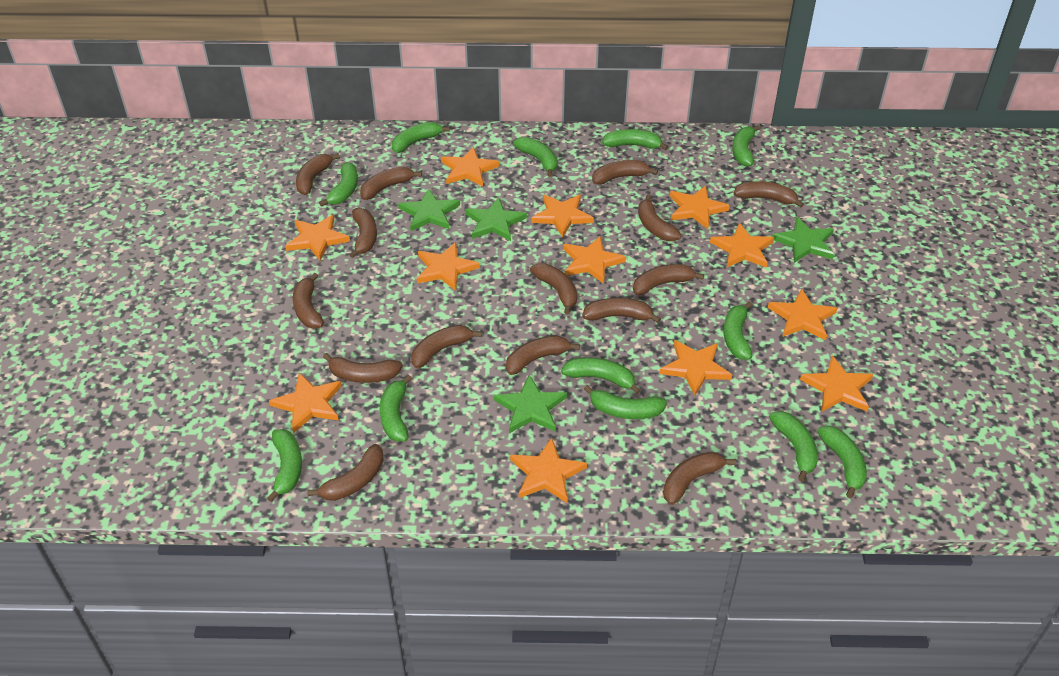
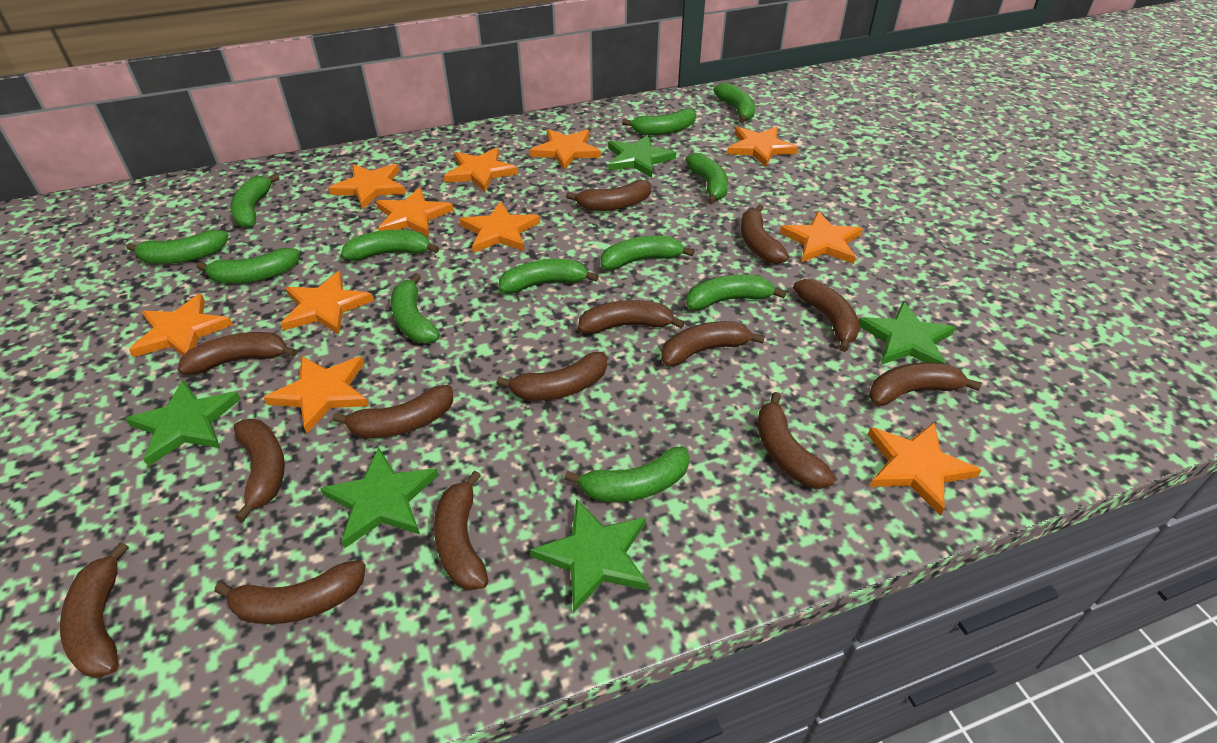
brown banana: 15 -> 14
green star: 4 -> 5
orange star: 12 -> 11

